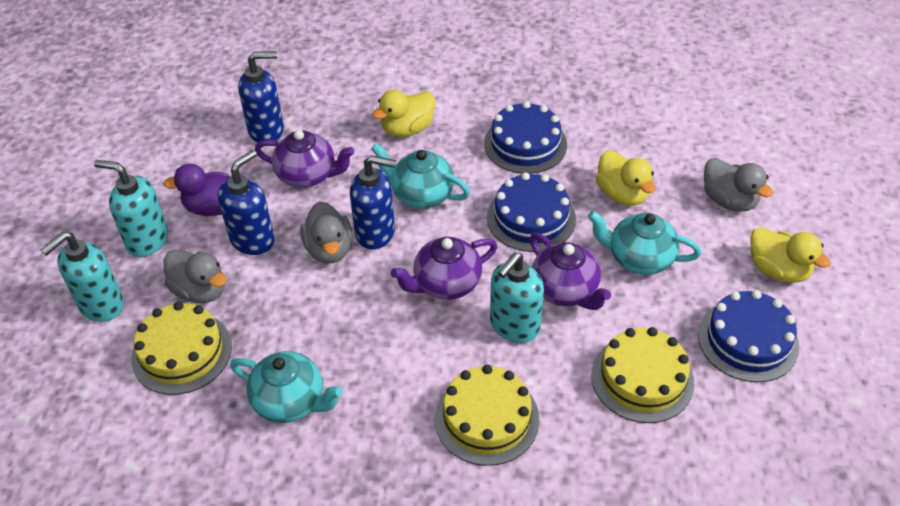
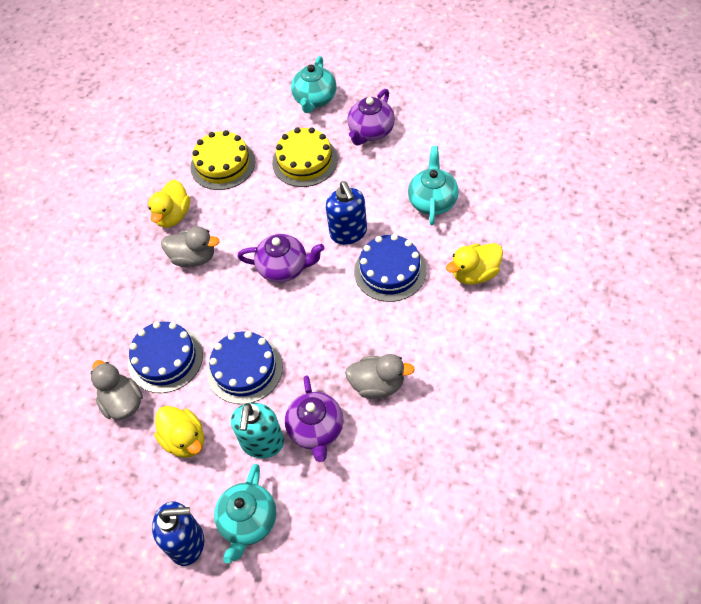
blue soap dispenser: 3 -> 2
purple duck: 1 -> 0
turquoise soap dispenser: 3 -> 1
yellow cake: 3 -> 2

